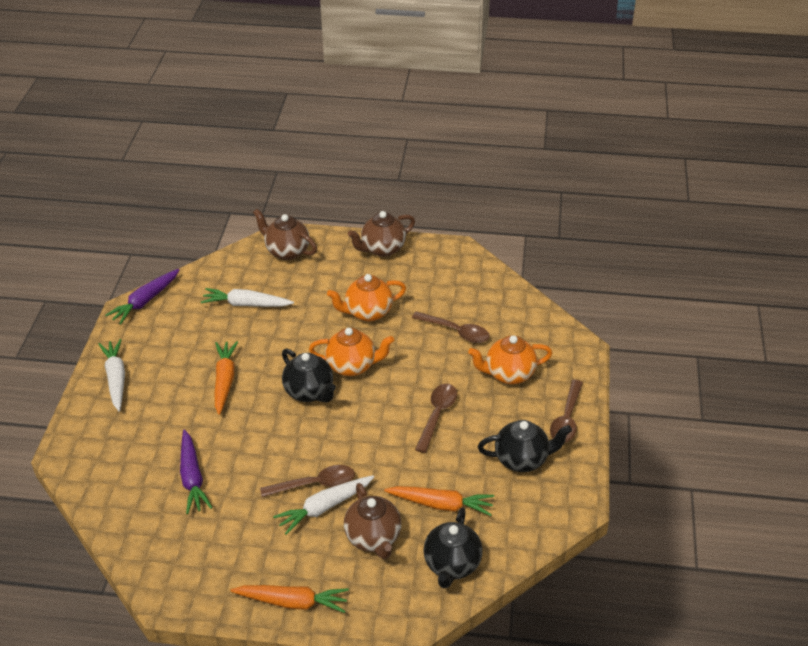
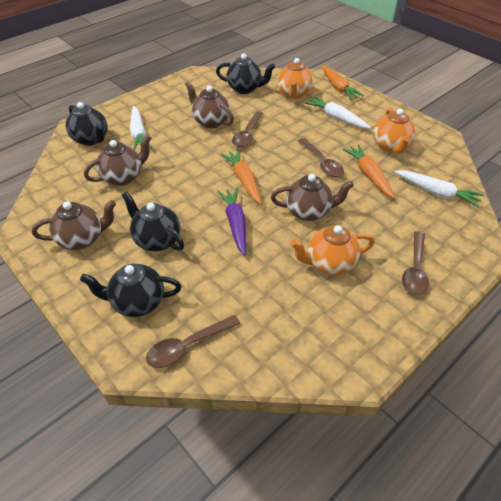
black teapot: 3 -> 4
brown teapot: 3 -> 4
purple carrot: 2 -> 1

